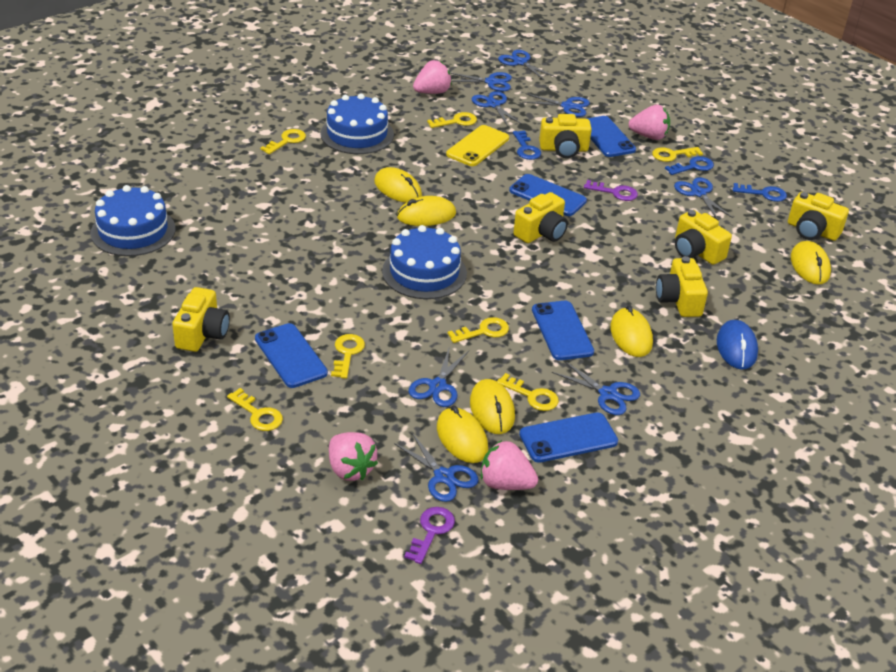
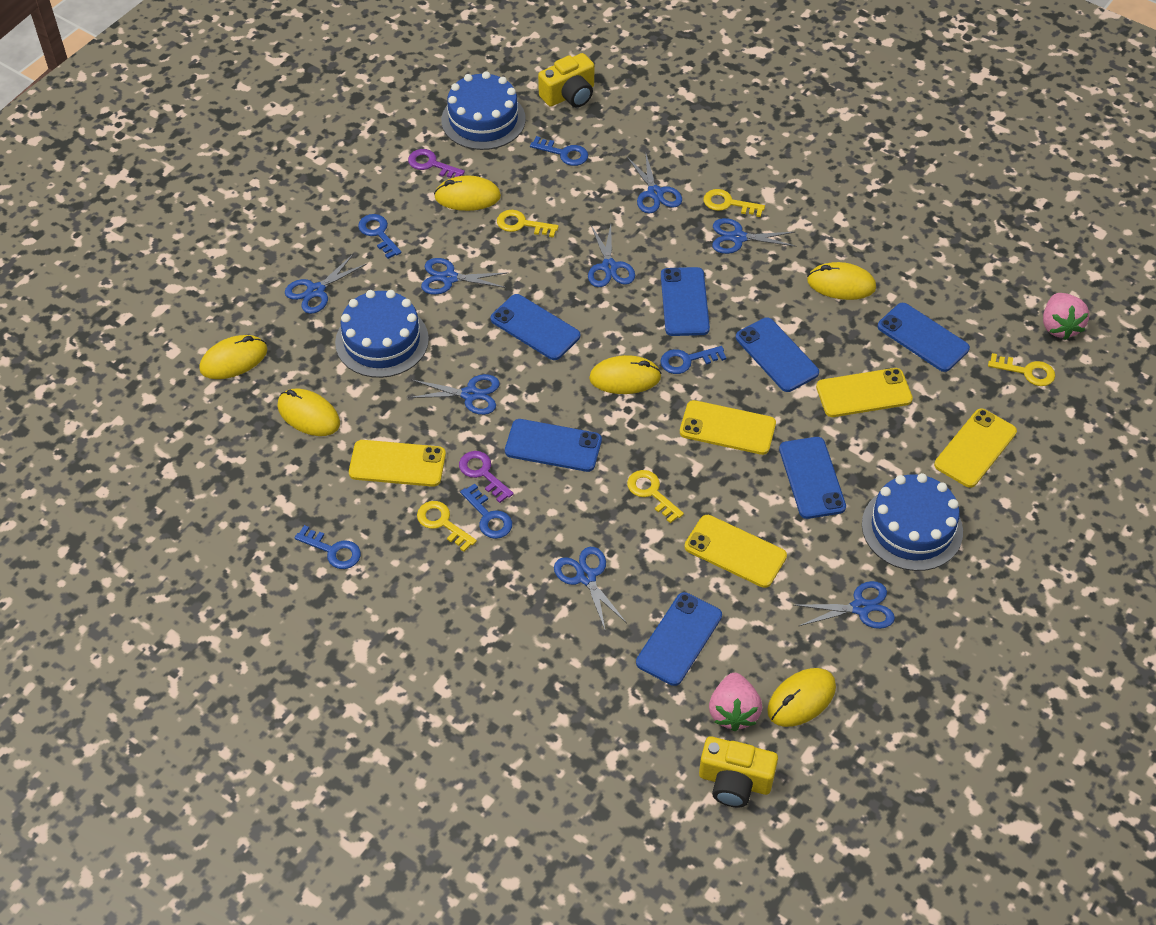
blue key: 3 -> 5
blue mouse: 1 -> 0
blue phone: 5 -> 7
pink strawberry: 4 -> 2
yellow camera: 6 -> 2
yellow key: 7 -> 5
yellow phone: 1 -> 5

